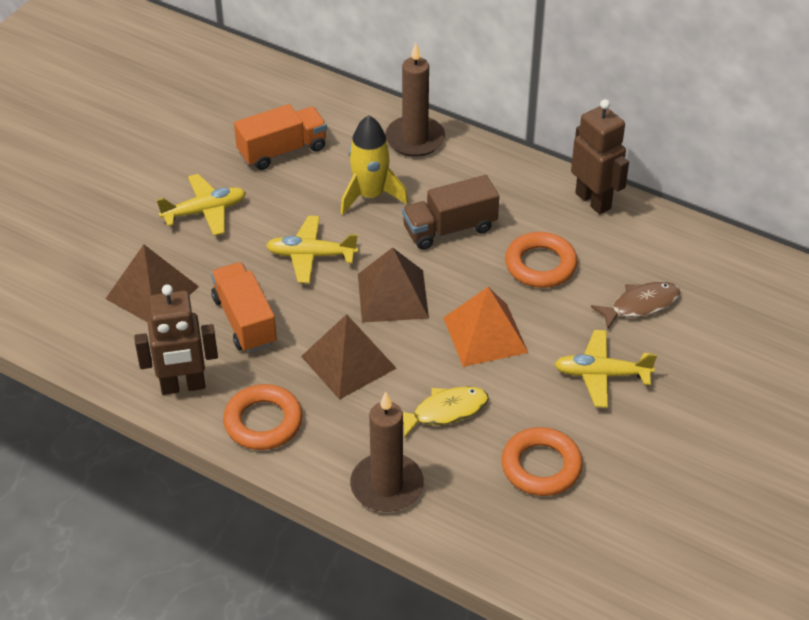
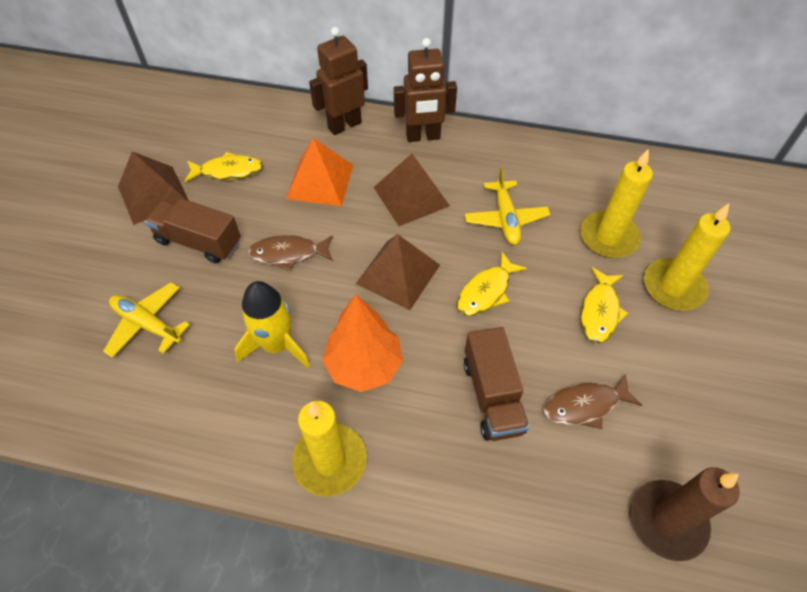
brown candle: 2 -> 1
brown fish: 1 -> 2
brown truck: 1 -> 2
orange ring: 3 -> 0
orange tree: 0 -> 1
orange truck: 2 -> 0
yellow candle: 0 -> 3
yellow fish: 1 -> 3
yellow plane: 3 -> 2

